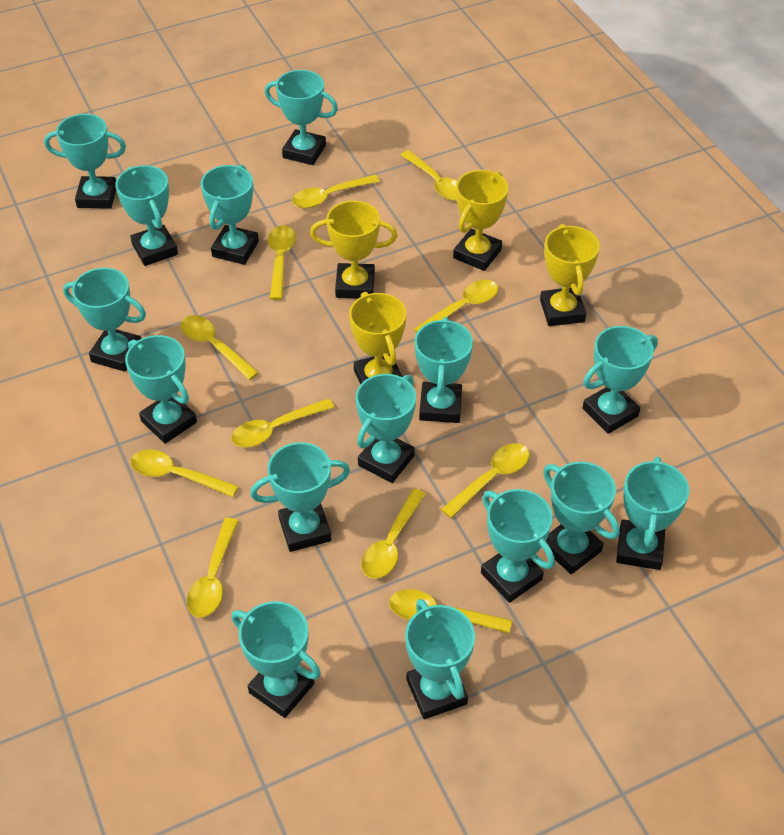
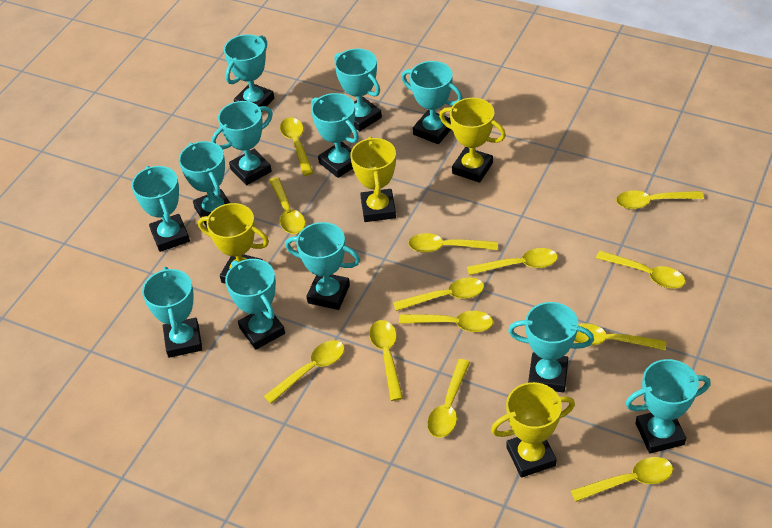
turquoise trophy: 15 -> 12
yellow spoon: 11 -> 13

